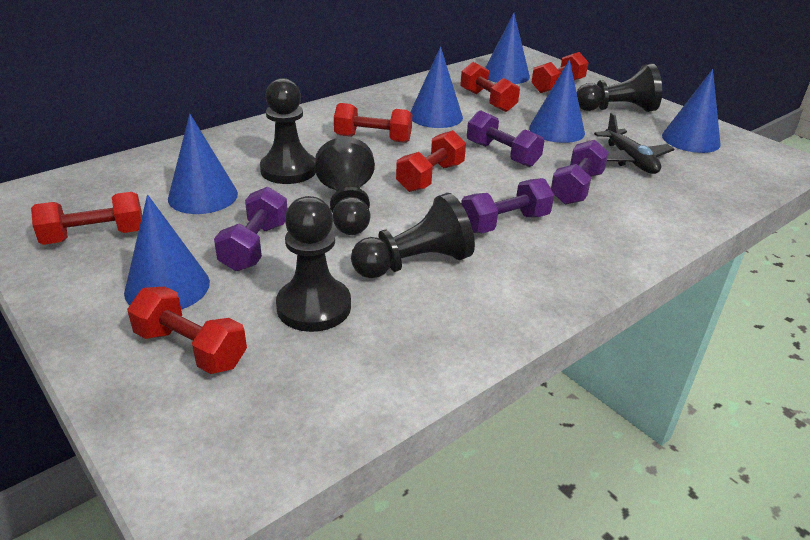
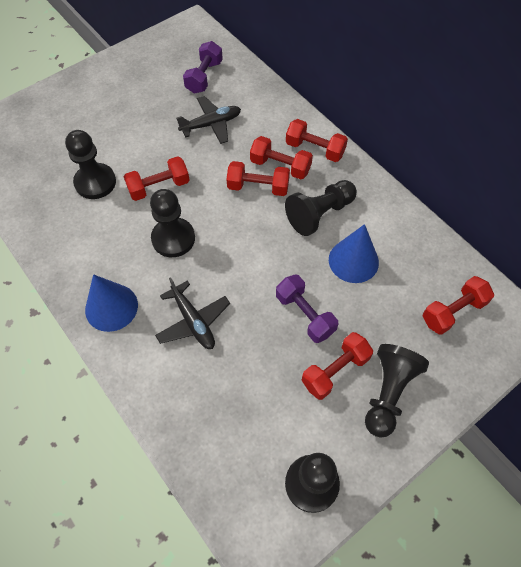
black plane: 1 -> 2
blue cone: 6 -> 2
purple dumbbell: 4 -> 2

